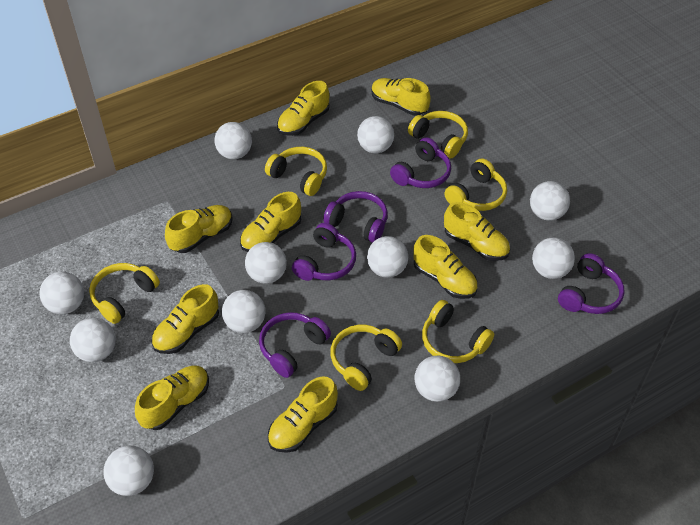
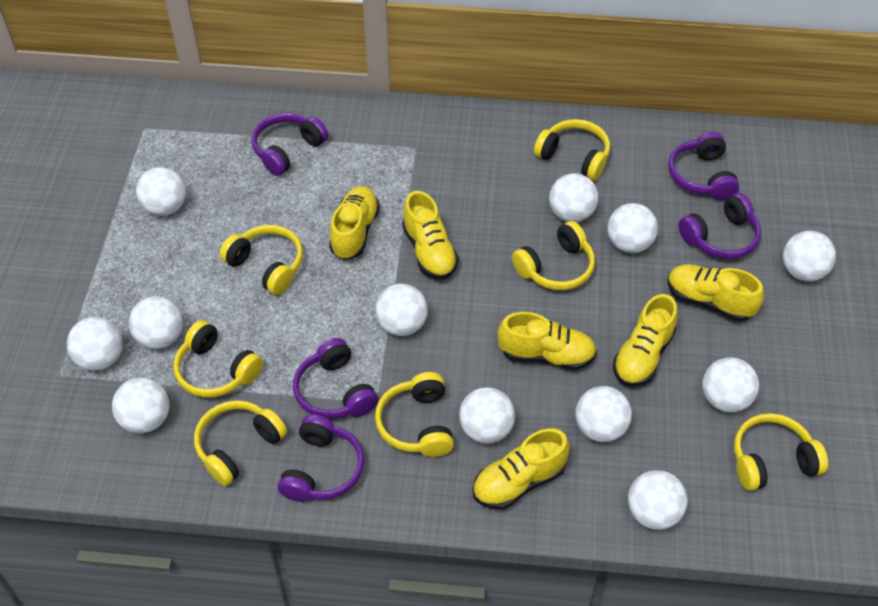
white ball: 11 -> 12
yellow headphones: 6 -> 7
yellow shoe: 9 -> 6

